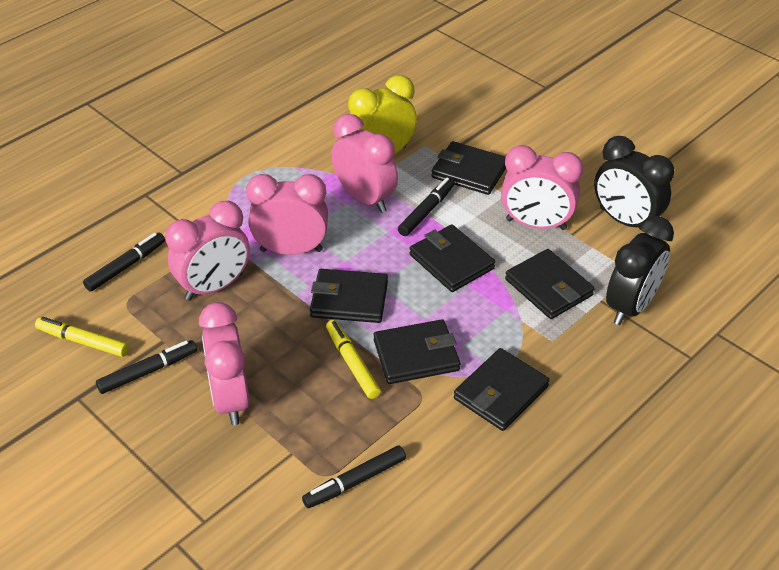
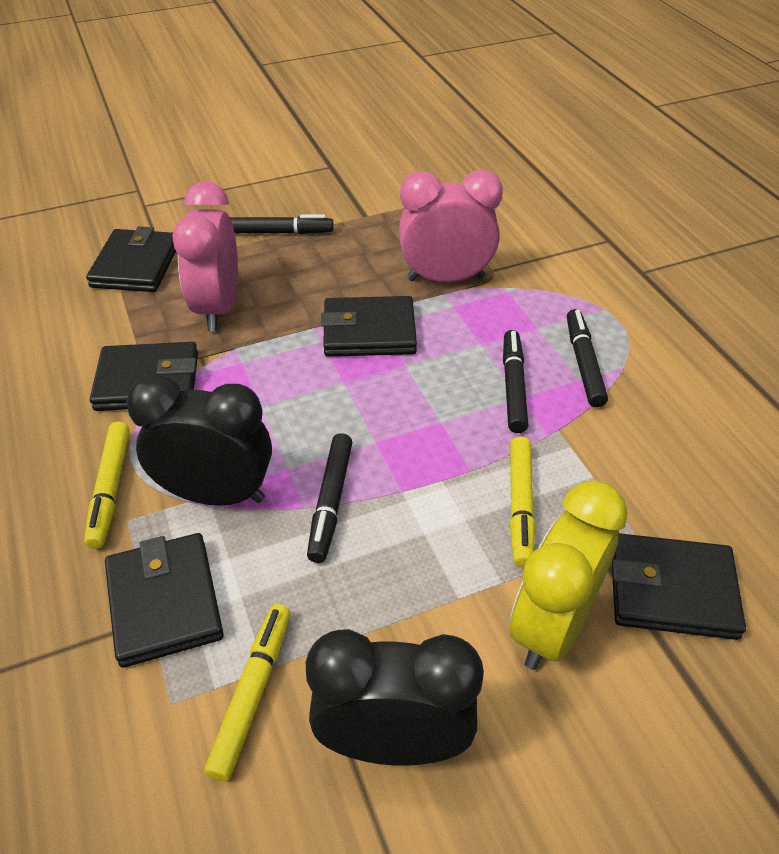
black wallet: 6 -> 5
pink clock: 5 -> 2
yellow marker: 2 -> 3

